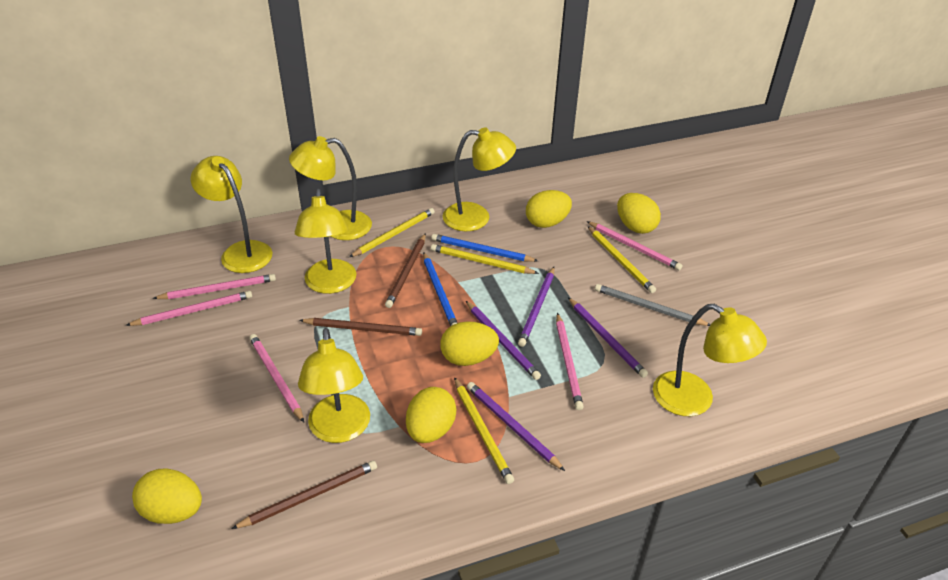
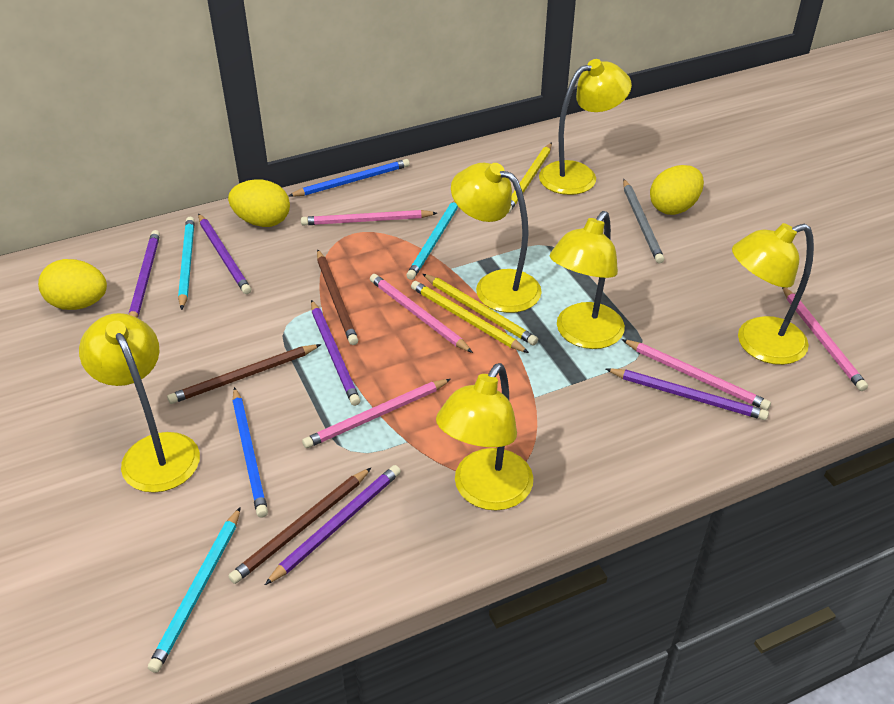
purple pencil: 4 -> 5
turquoise pencil: 0 -> 3
yellow egg: 5 -> 3
yellow pencil: 4 -> 3

